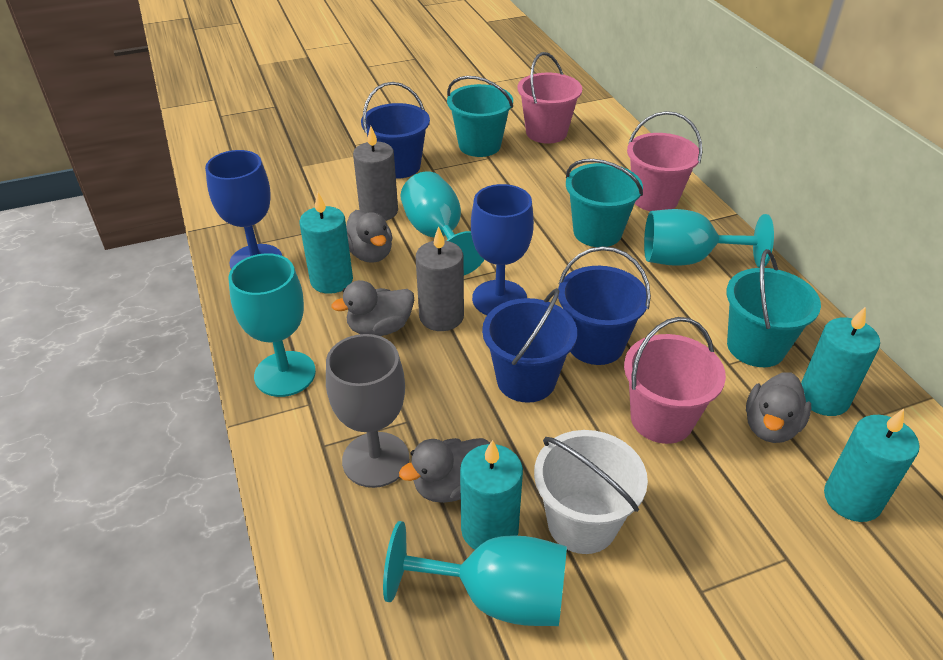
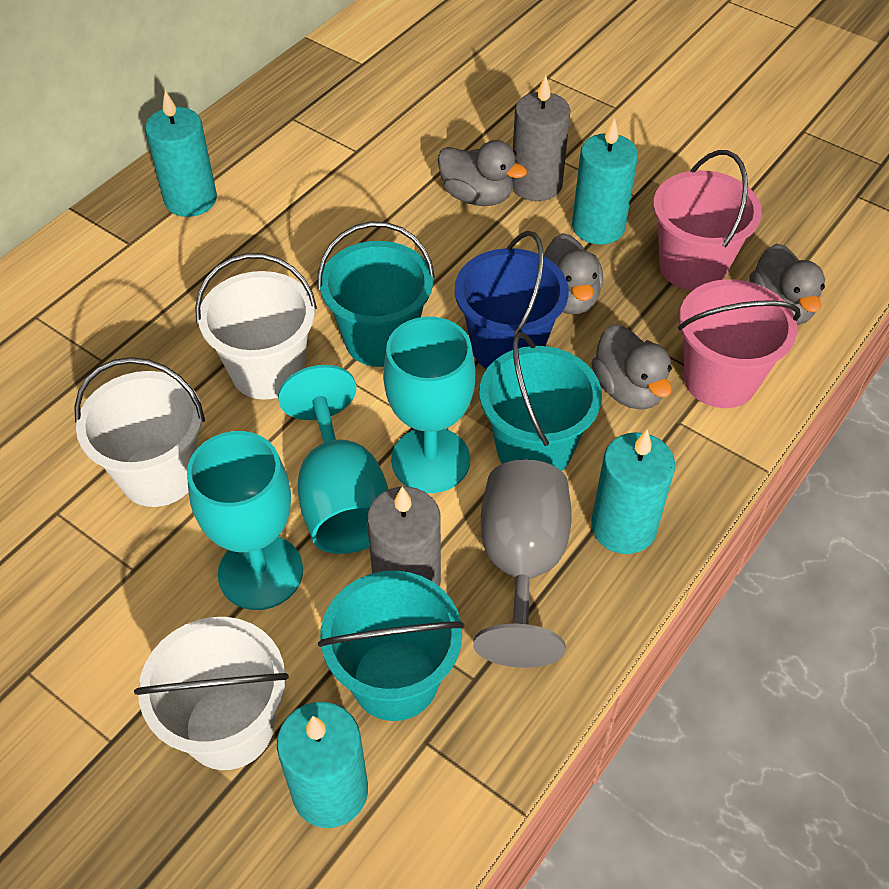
blue bucket: 3 -> 1
blue goblet: 2 -> 0
pink bucket: 3 -> 2
turquoise goblet: 4 -> 3
white bucket: 1 -> 3

